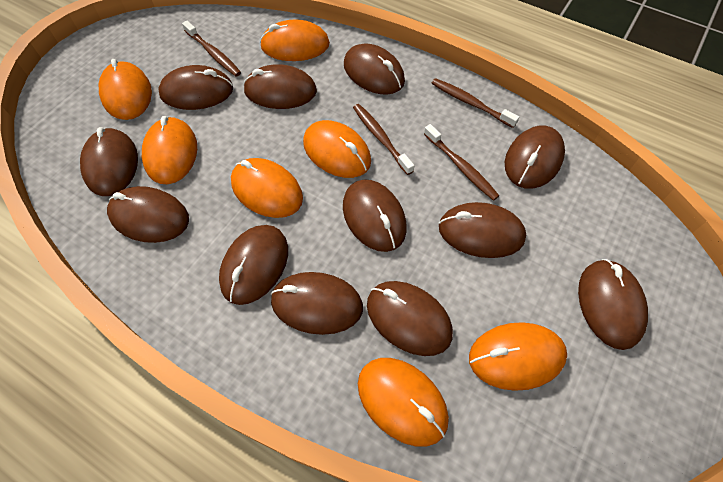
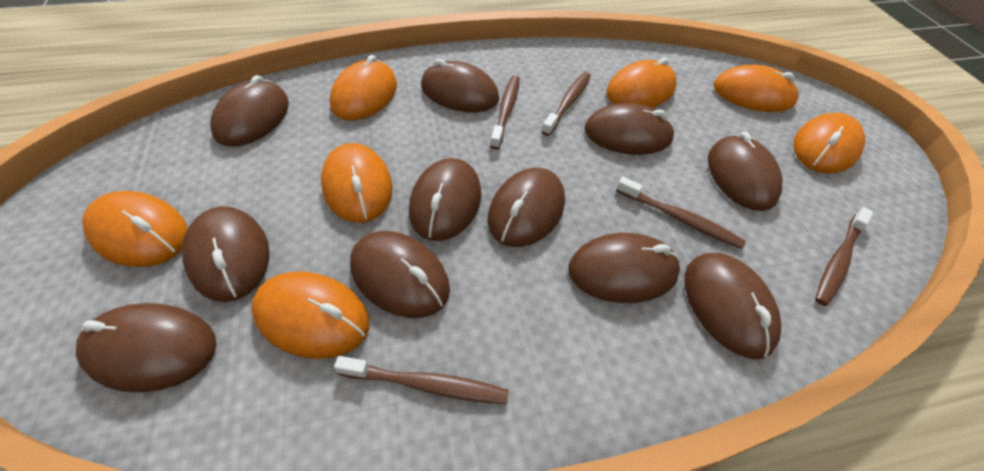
brown mouse: 12 -> 11
brown toothbrush: 4 -> 5

